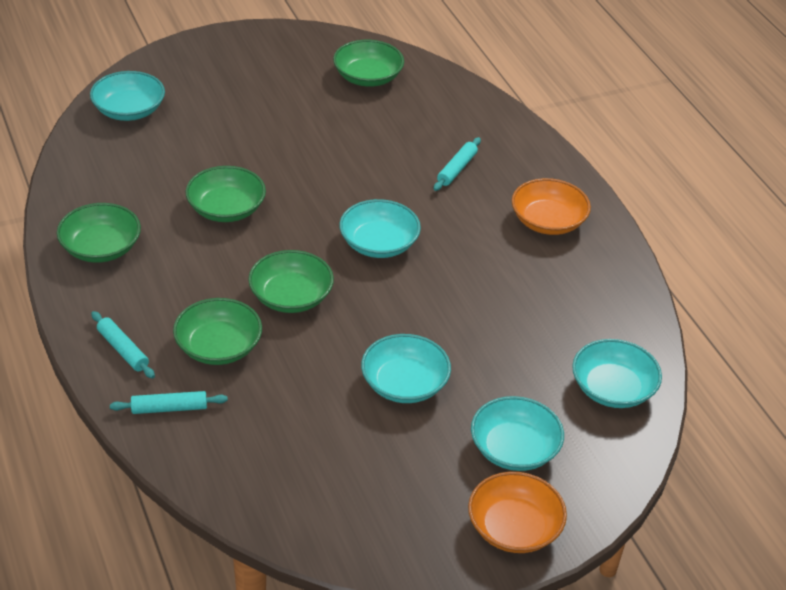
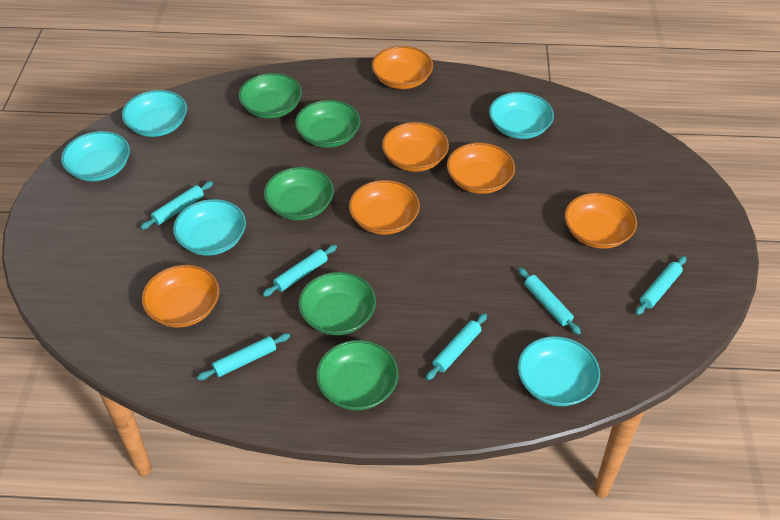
orange bowl: 2 -> 6
turquoise rolling pin: 3 -> 6

